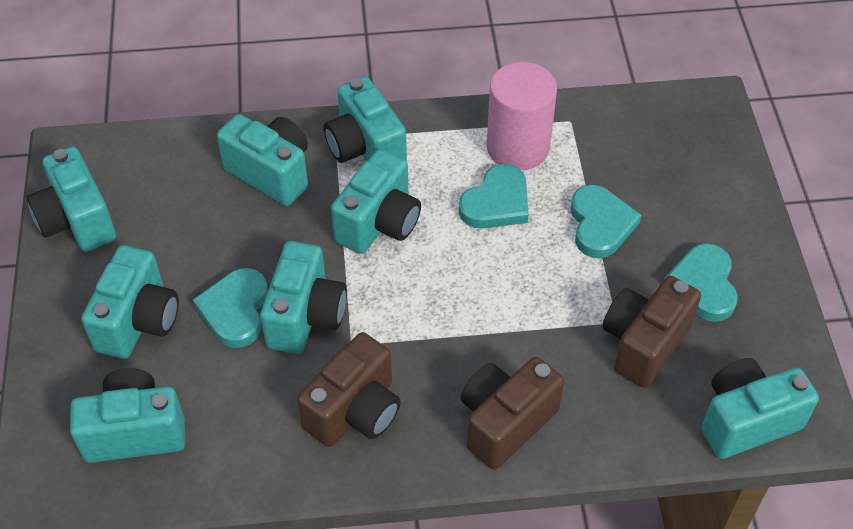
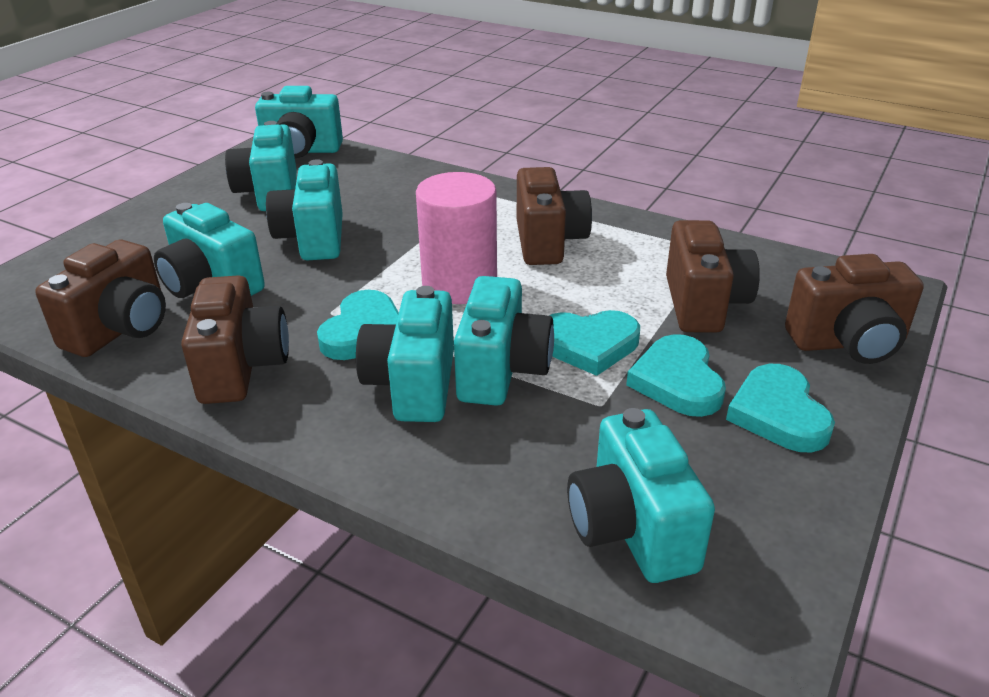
brown camera: 3 -> 5
turquoise camera: 8 -> 7

